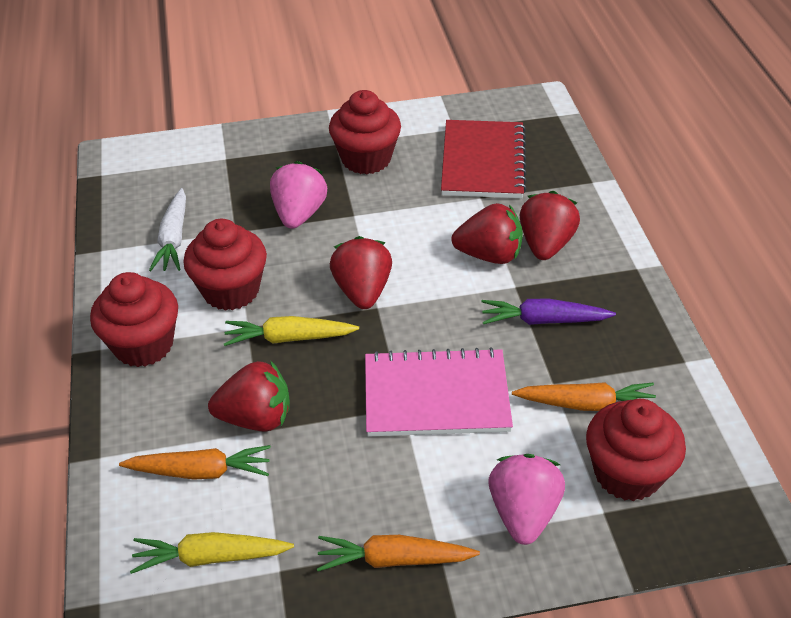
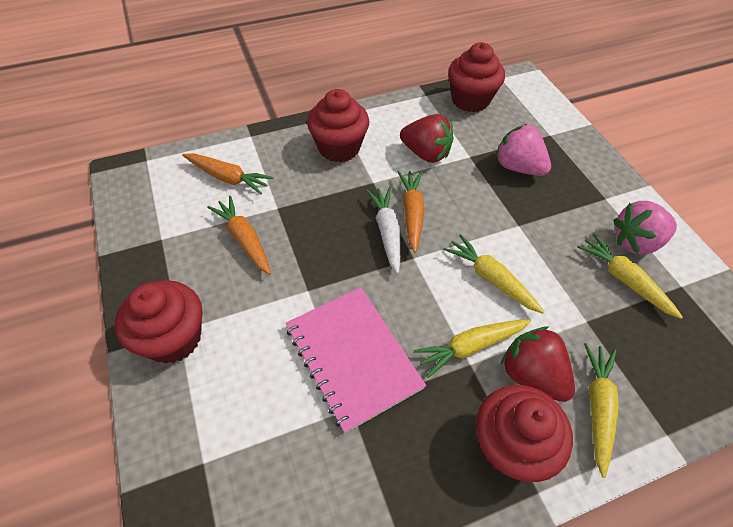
purple carrot: 1 -> 0
red notebook: 1 -> 0
red strawberry: 4 -> 2
yellow carrot: 2 -> 4

